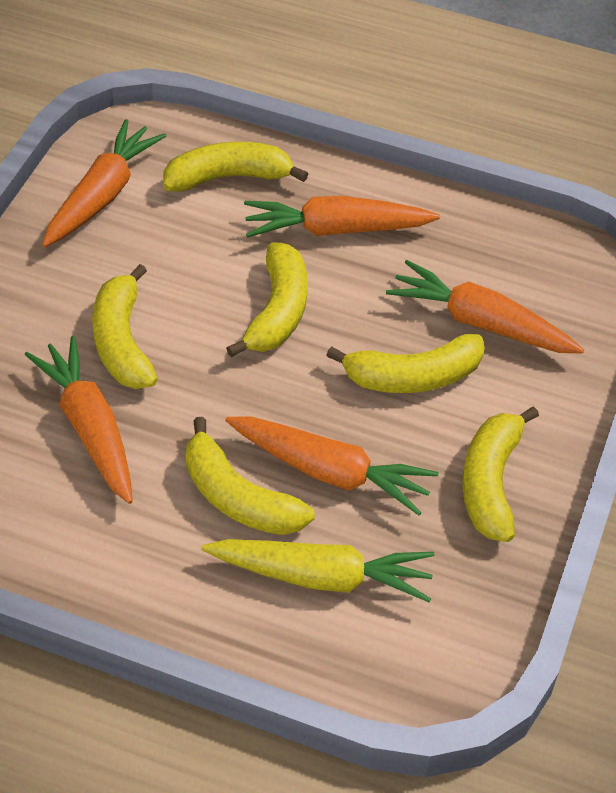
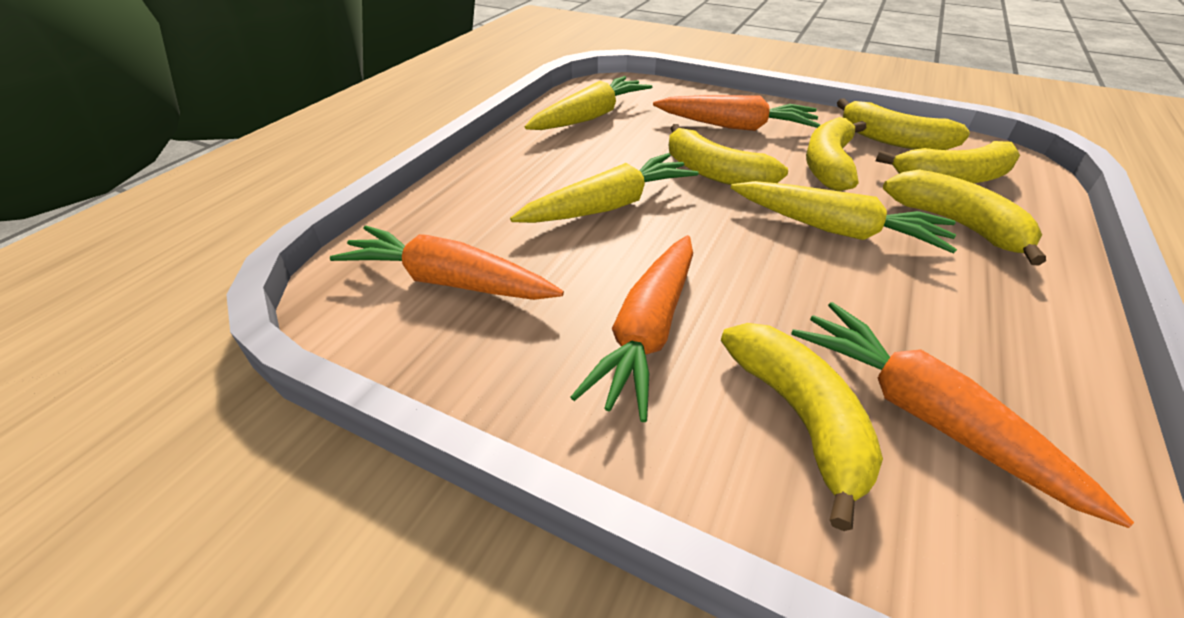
orange carrot: 5 -> 4
yellow carrot: 1 -> 3

